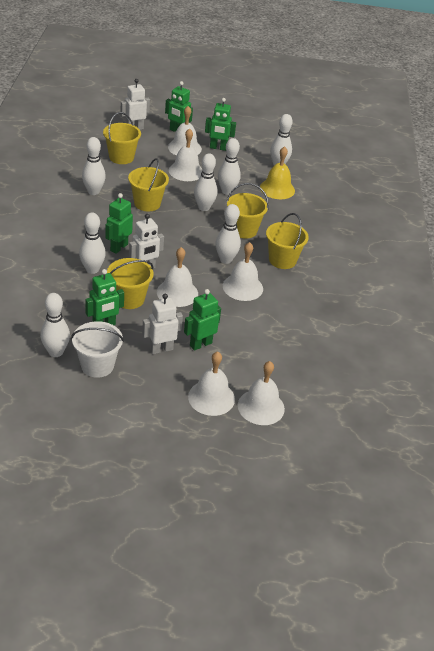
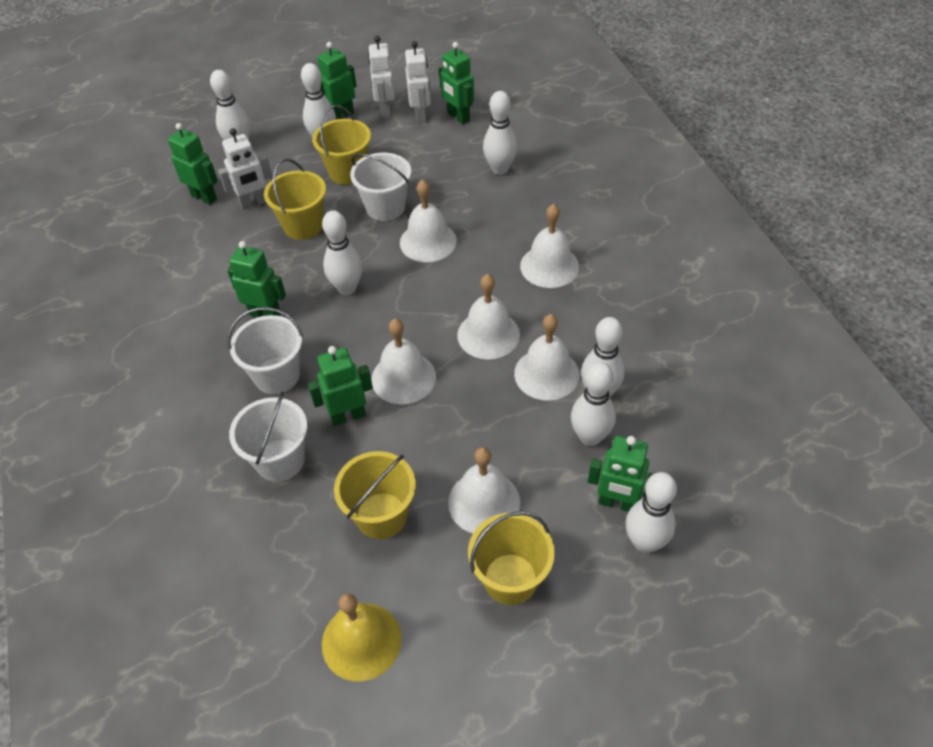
green robot: 5 -> 6
white bucket: 1 -> 3
yellow bucket: 5 -> 4

